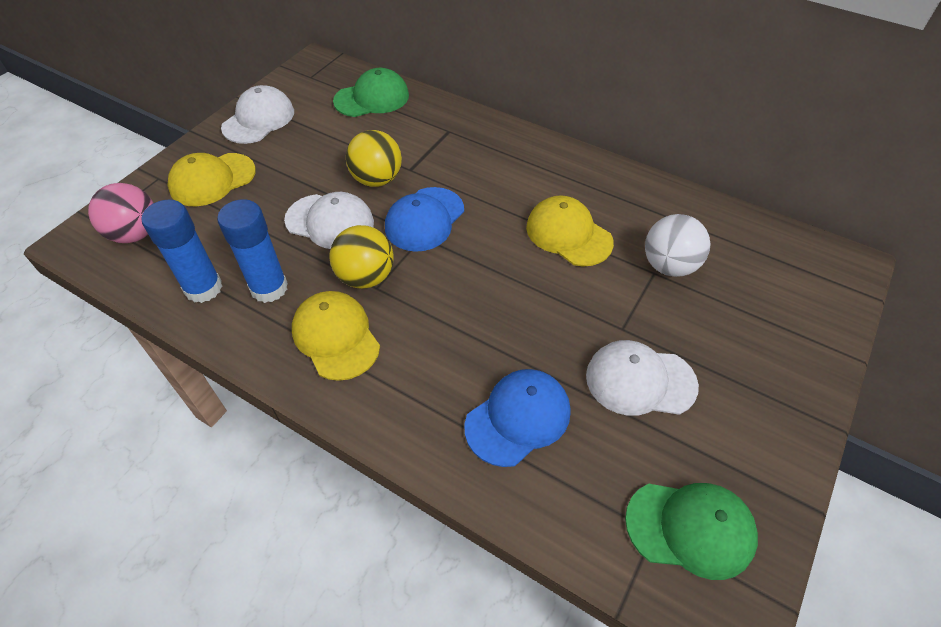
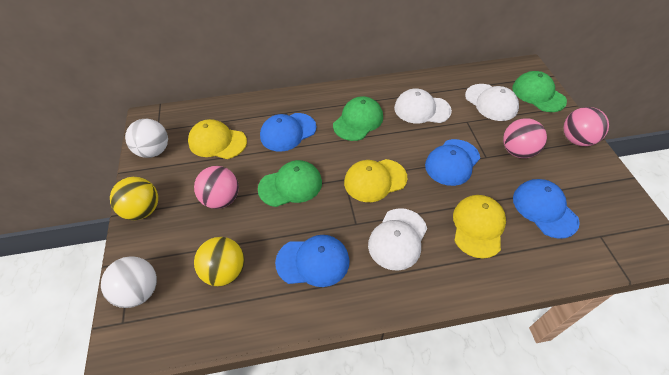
blue cap: 2 -> 4
blue glue stick: 2 -> 0
green cap: 2 -> 3
pink ball: 1 -> 3
white ball: 1 -> 2

